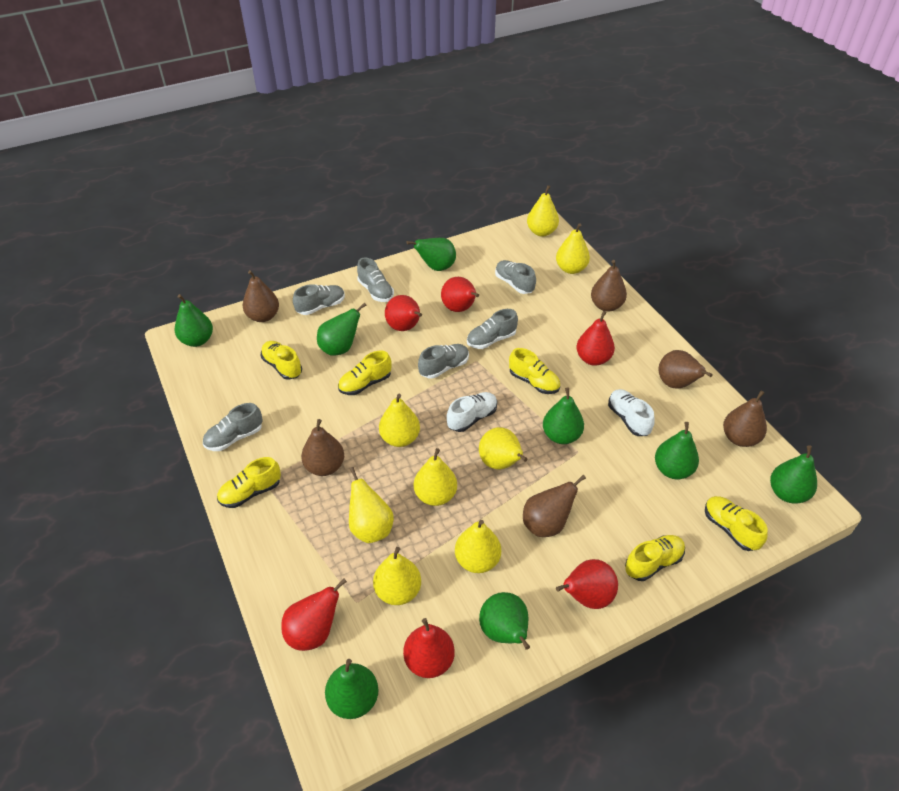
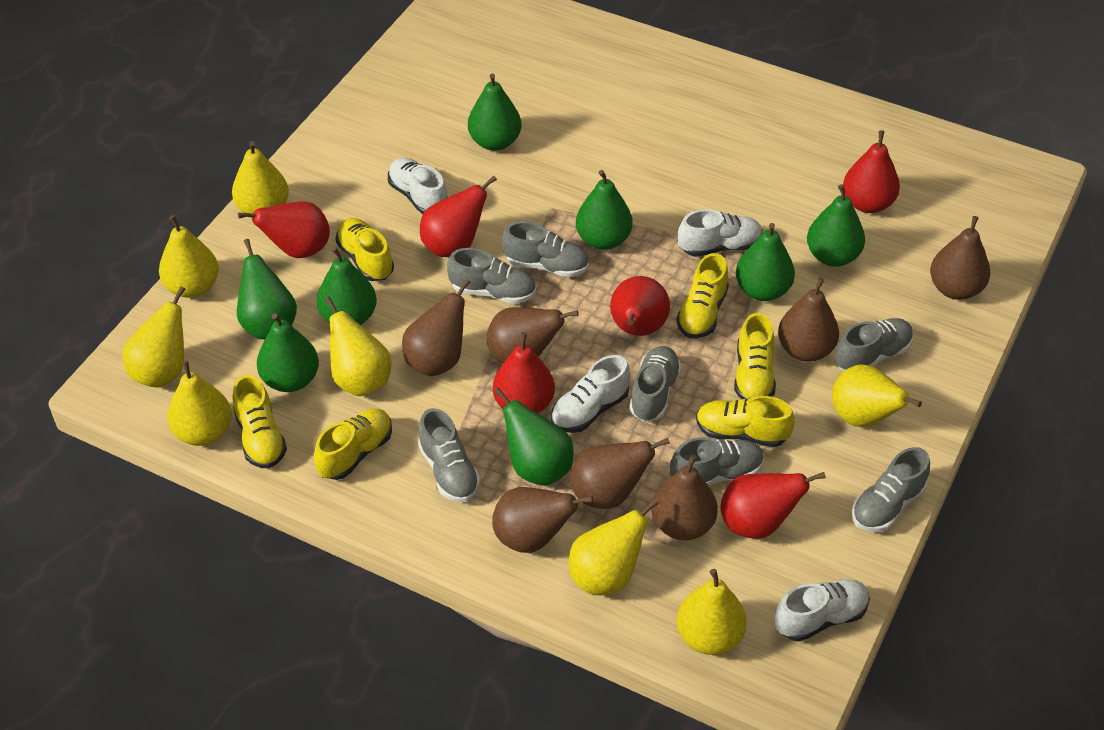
brown pear: 6 -> 7
grey shoe: 6 -> 7
white shoe: 2 -> 4

